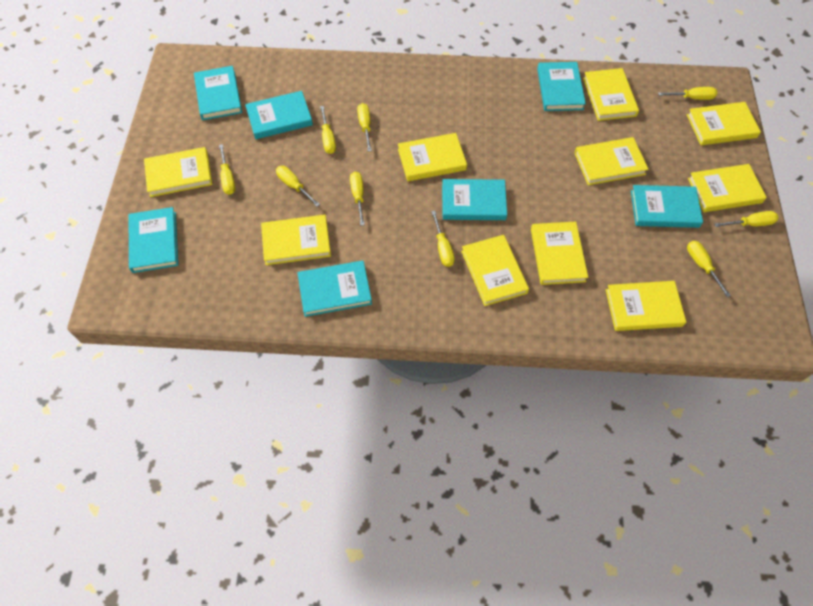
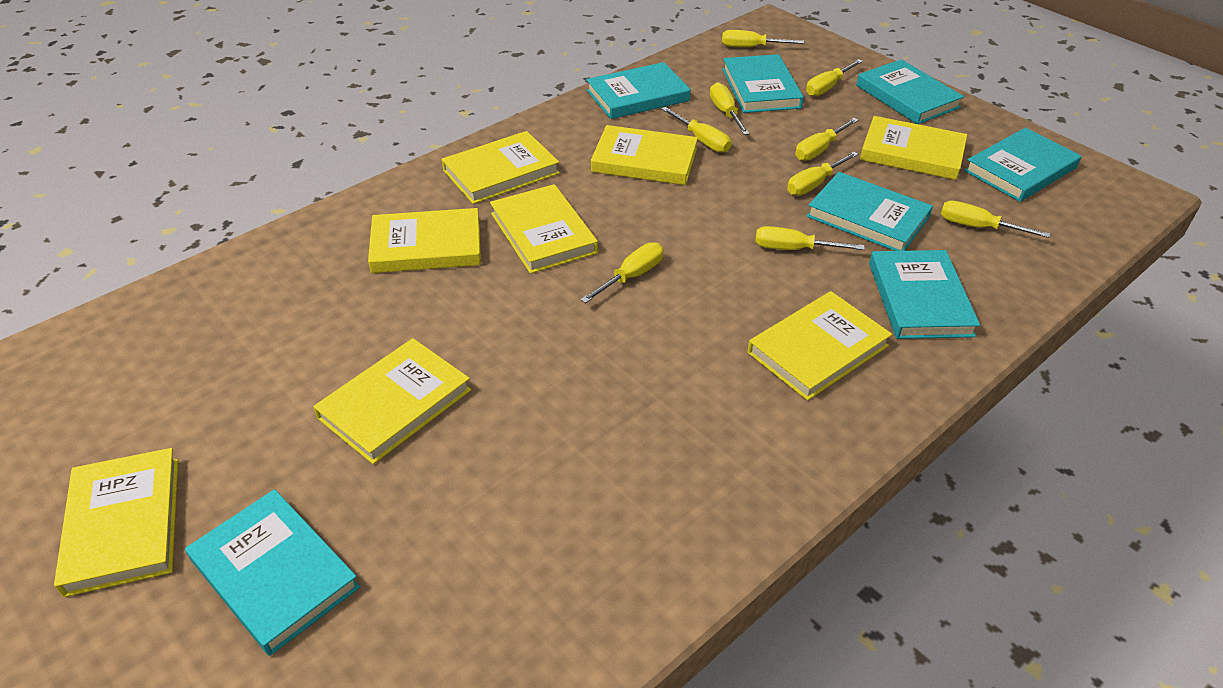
yellow book: 10 -> 8

